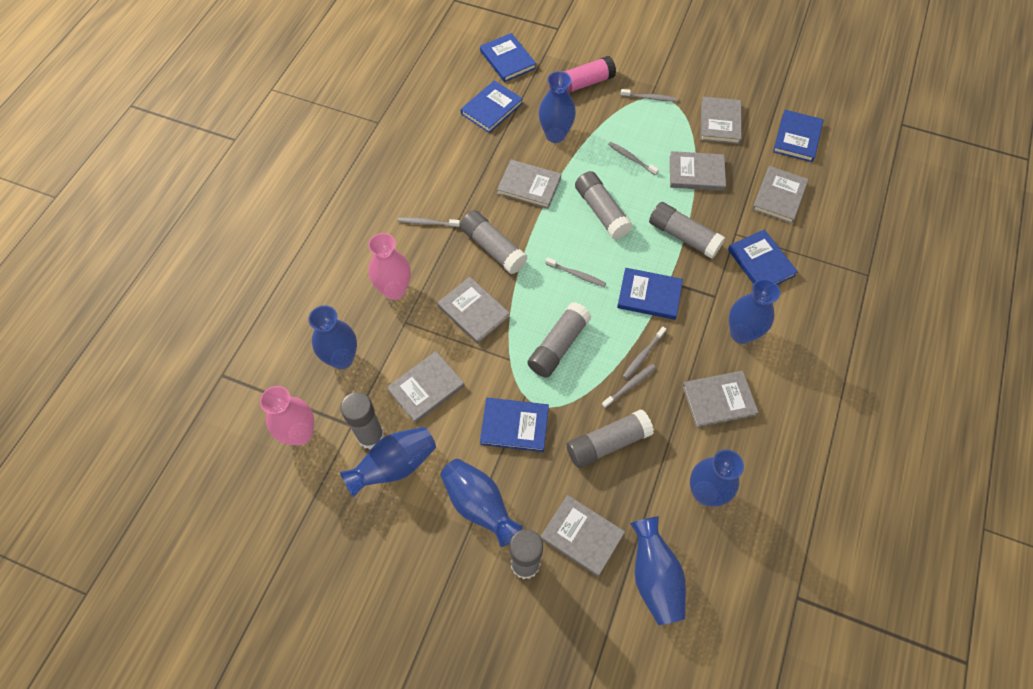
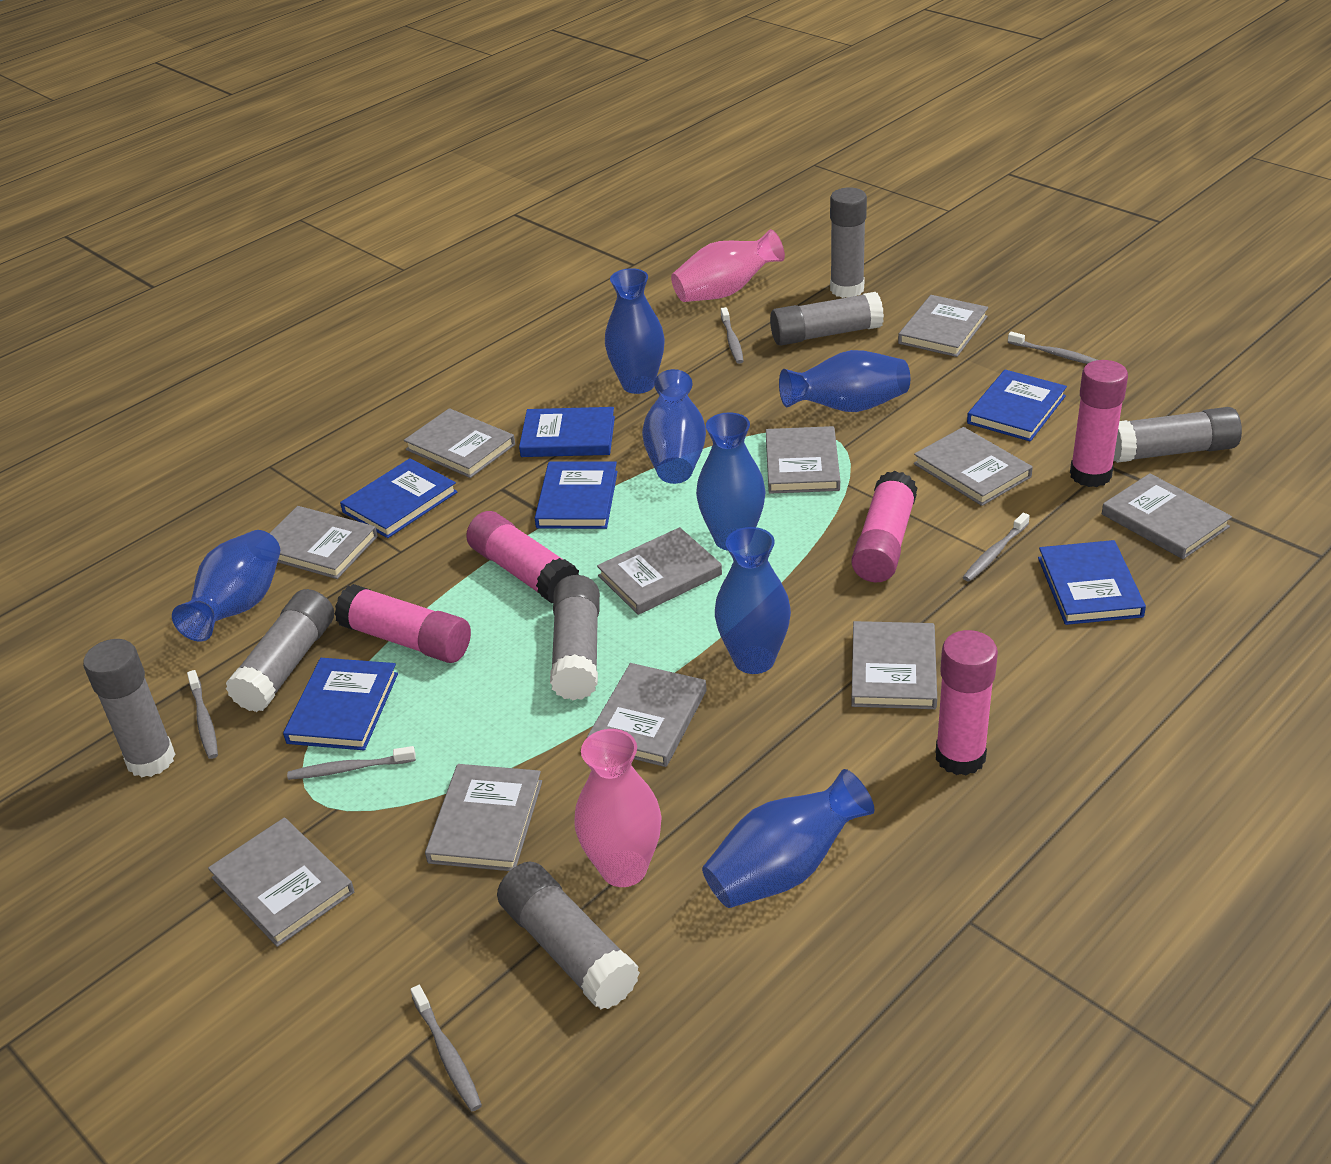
grey book: 8 -> 11
pink glue stick: 1 -> 5

